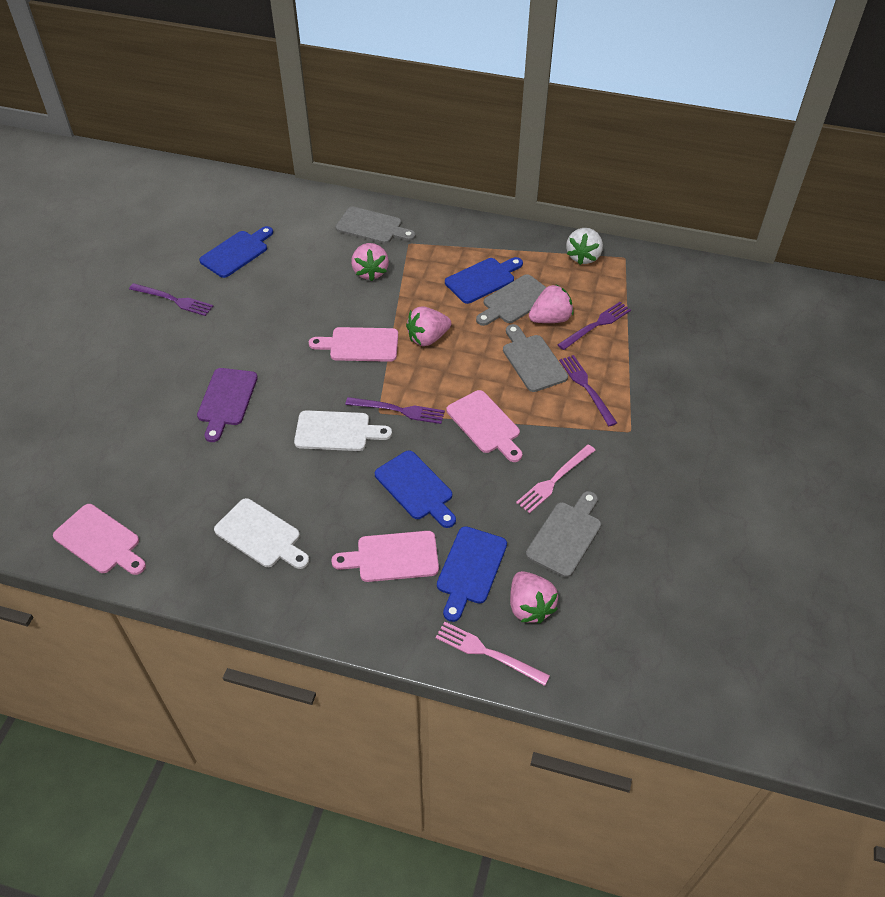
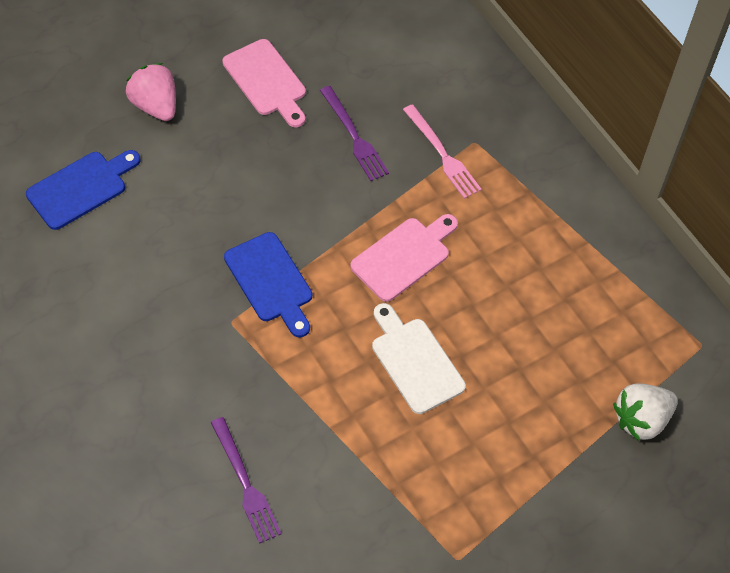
blue cutting board: 4 -> 2
grey cutting board: 4 -> 0
pink cutting board: 4 -> 2
pink fork: 2 -> 1
pink strawberry: 4 -> 1
purple cutting board: 1 -> 0
purple fork: 4 -> 2
white cutting board: 2 -> 1

